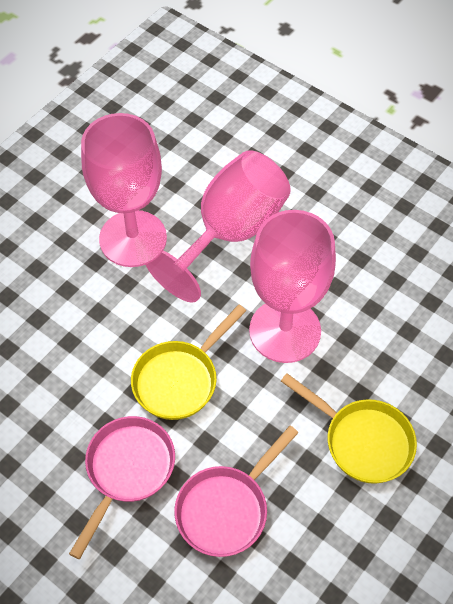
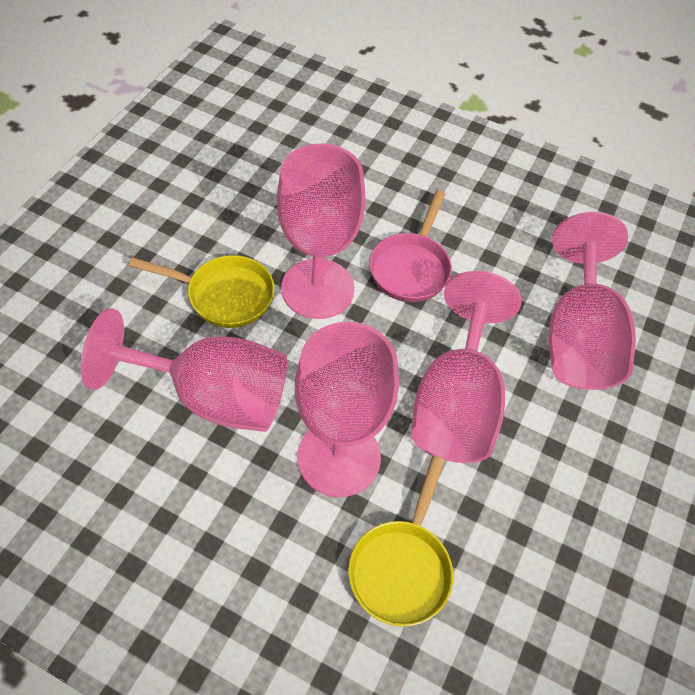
pink goblet: 3 -> 5
pink pan: 2 -> 1

